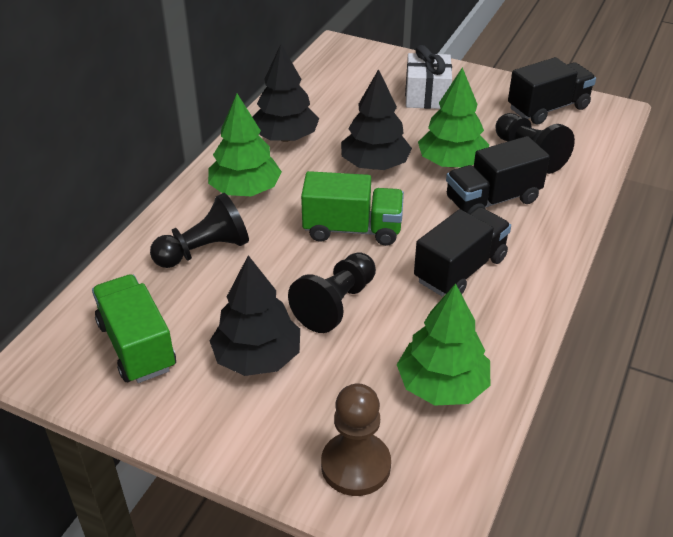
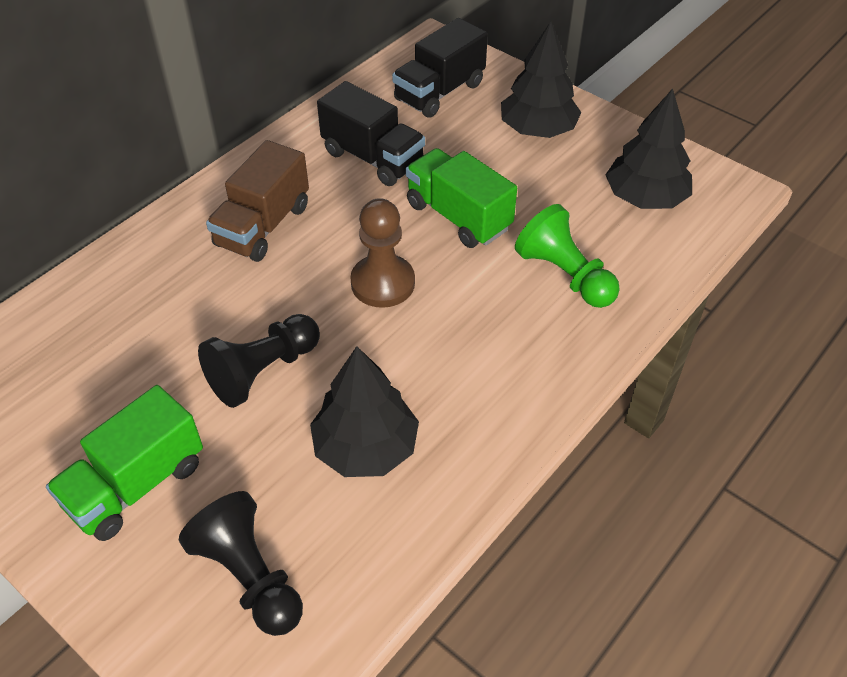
black pawn: 3 -> 2
black truck: 3 -> 2
brown truck: 0 -> 1
green pawn: 0 -> 1
green tree: 3 -> 0
white gift: 1 -> 0

